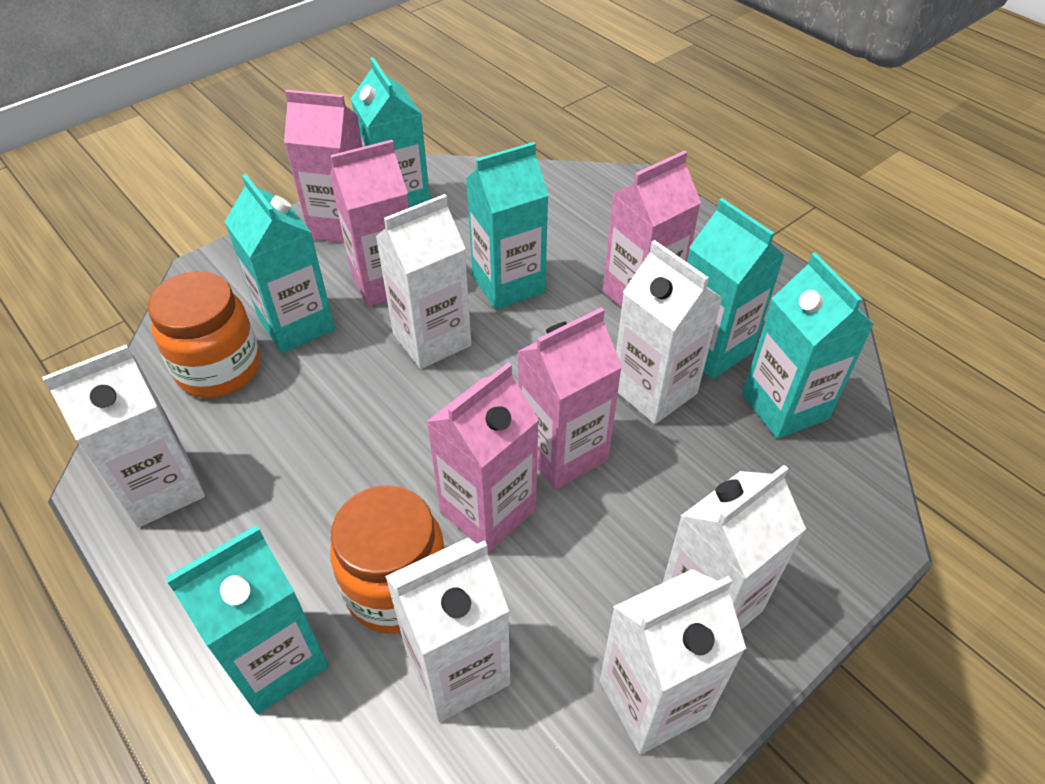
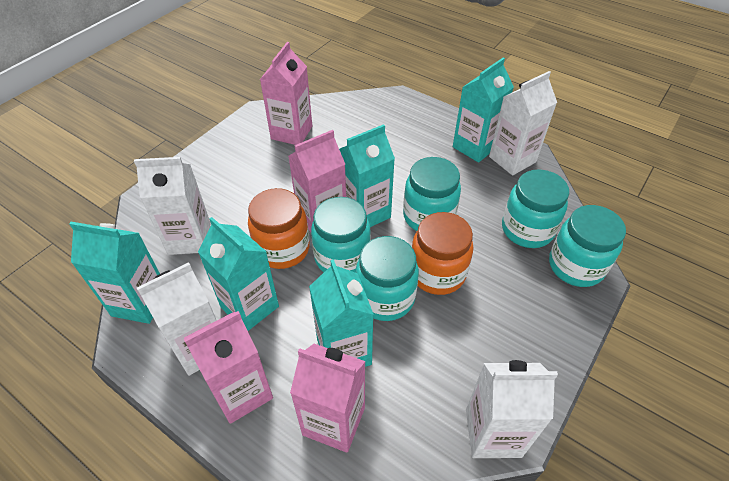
pink carton: 5 -> 4
turquoise carton: 6 -> 5
turquoise jar: 0 -> 5
white carton: 6 -> 4

